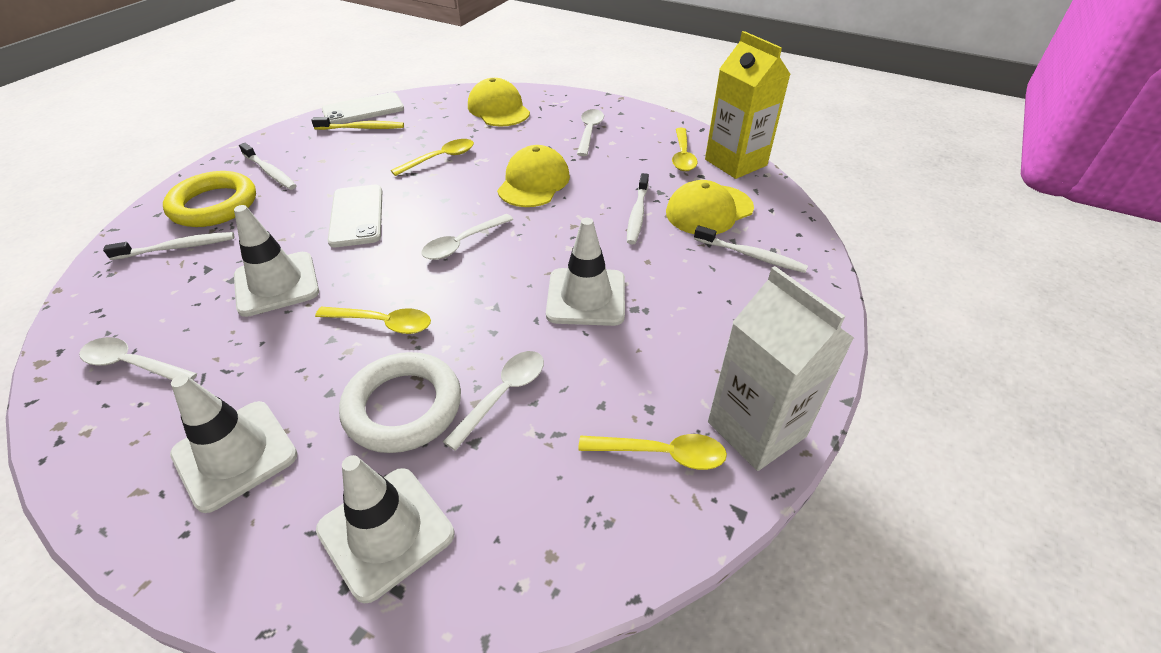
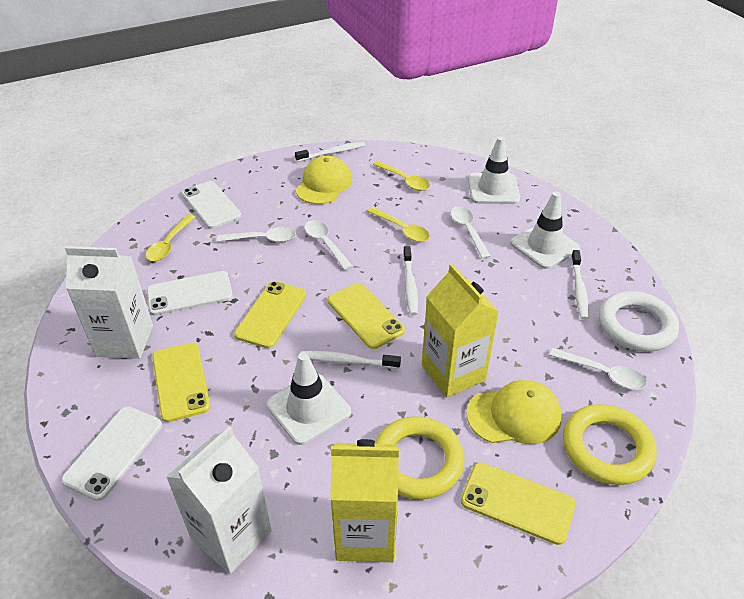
white carton: 1 -> 2
white phone: 2 -> 3
white traffic cone: 4 -> 3
yellow cap: 3 -> 2
yellow carton: 1 -> 2
yellow phone: 0 -> 4
yellow ring: 1 -> 2
yellow spoon: 4 -> 3
yellow toothbrush: 1 -> 0

